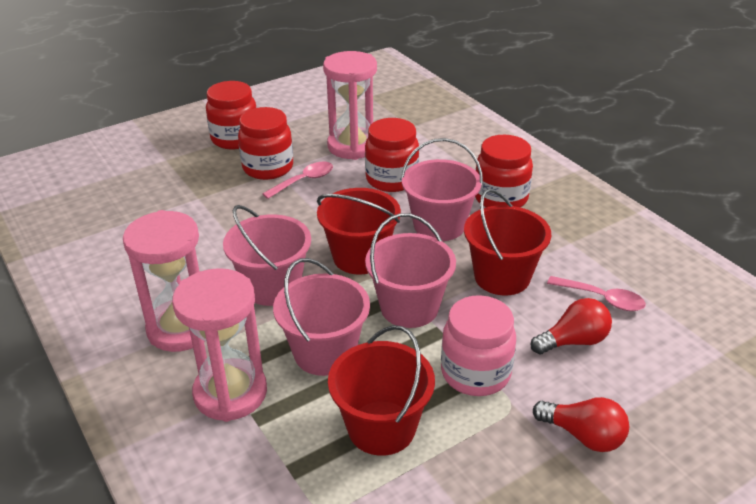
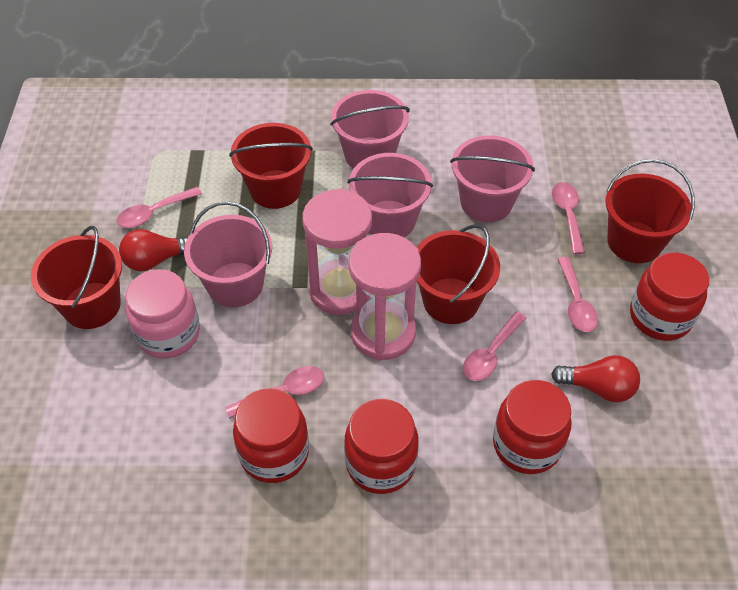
pink hourglass: 3 -> 2
pink spoon: 2 -> 5
red bucket: 3 -> 4

